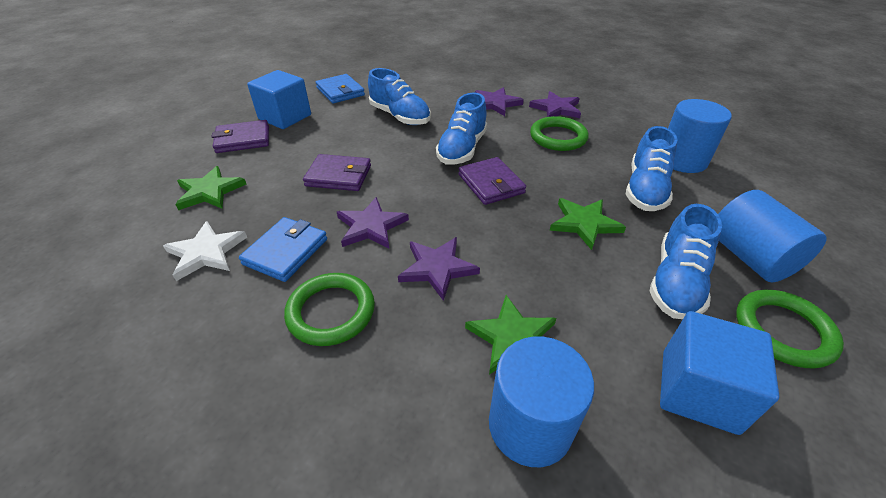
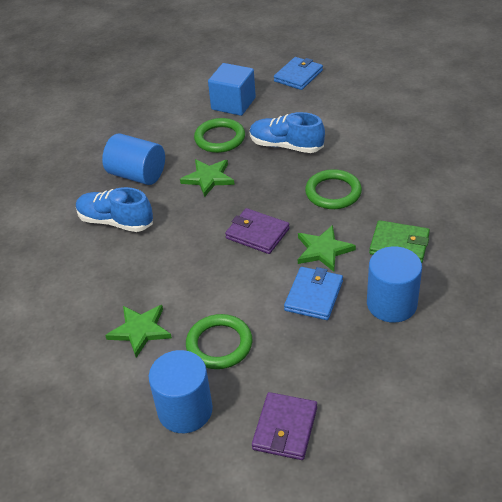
blue cube: 2 -> 1
blue shoe: 4 -> 2
green wallet: 0 -> 1
purple star: 4 -> 0
purple wallet: 3 -> 2
white star: 1 -> 0

